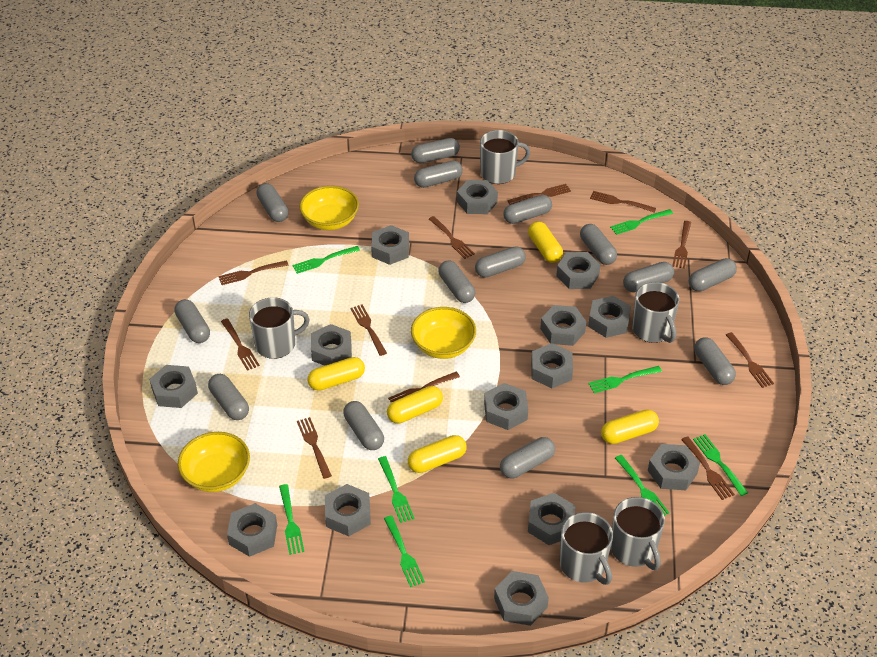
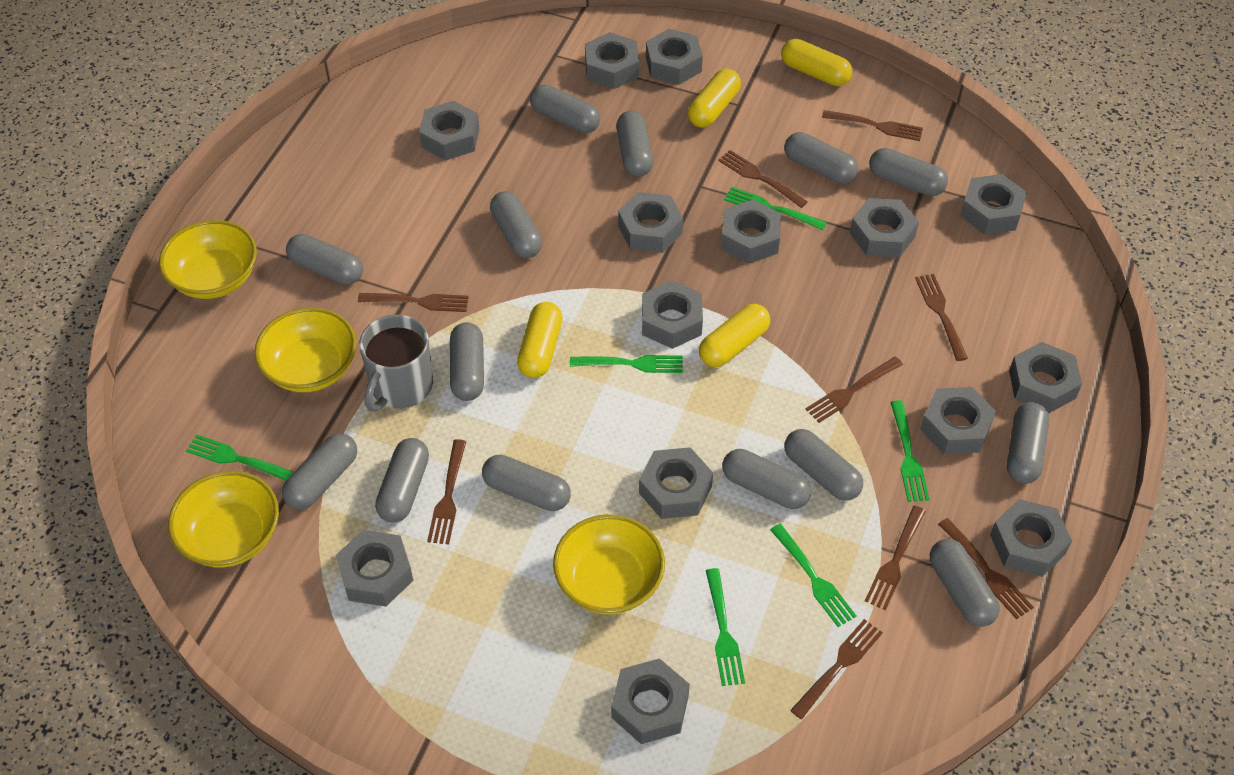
brown fork: 11 -> 9
green fork: 8 -> 6
grey mug: 5 -> 1
yellow bowl: 3 -> 4
yellow capsule: 5 -> 4

